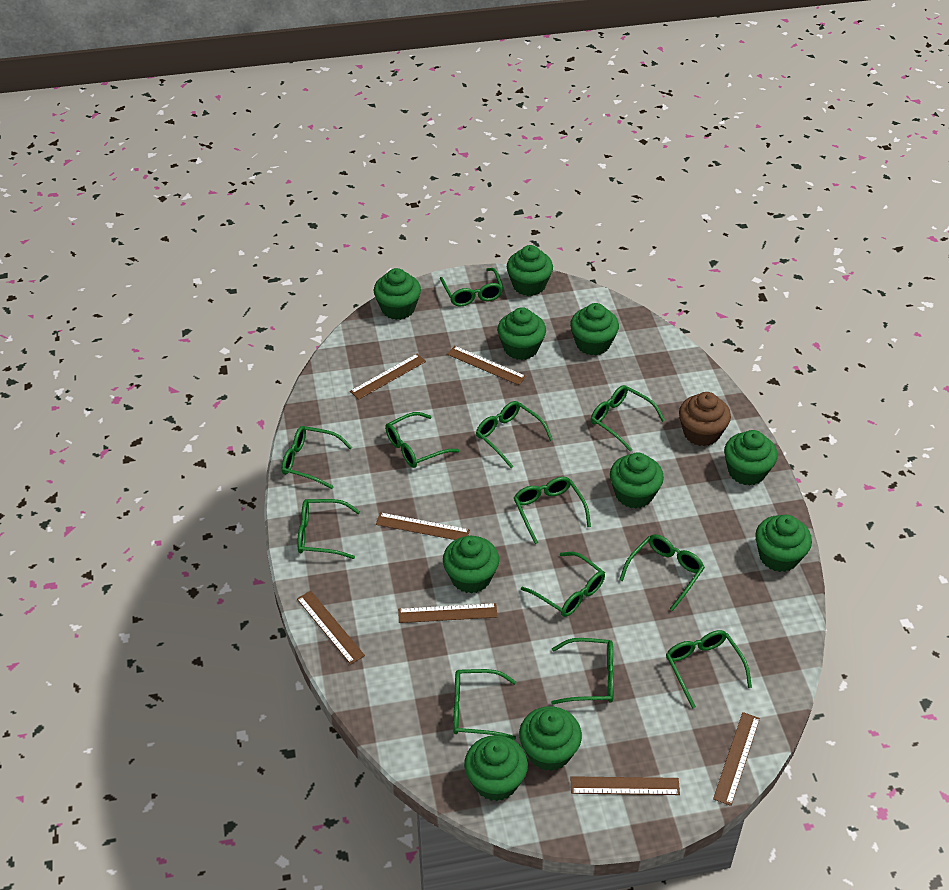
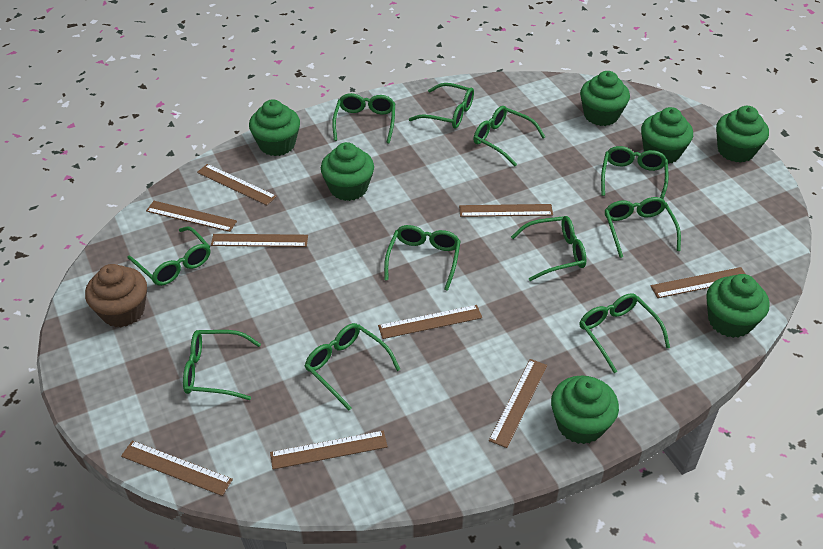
brown ruler: 7 -> 9
green cupcake: 10 -> 7
green glasses: 12 -> 11

